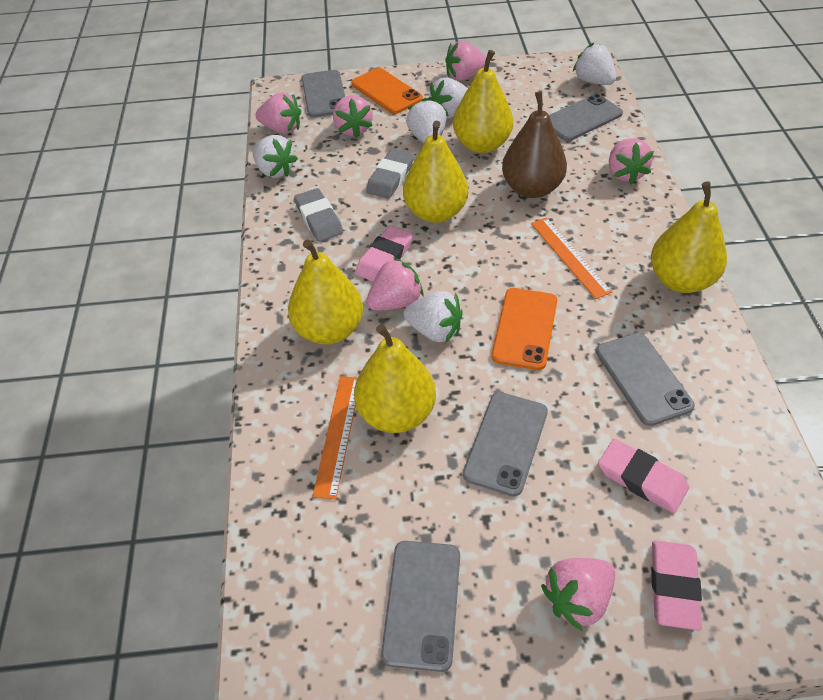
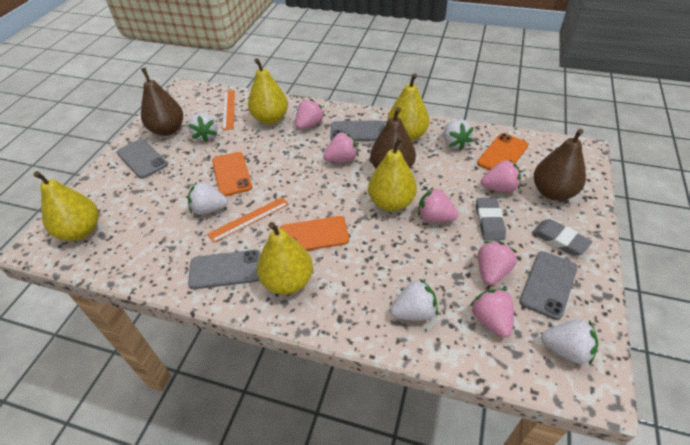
brown pear: 1 -> 3
grey phone: 5 -> 4
orange phone: 2 -> 3
pink eraser: 3 -> 0

